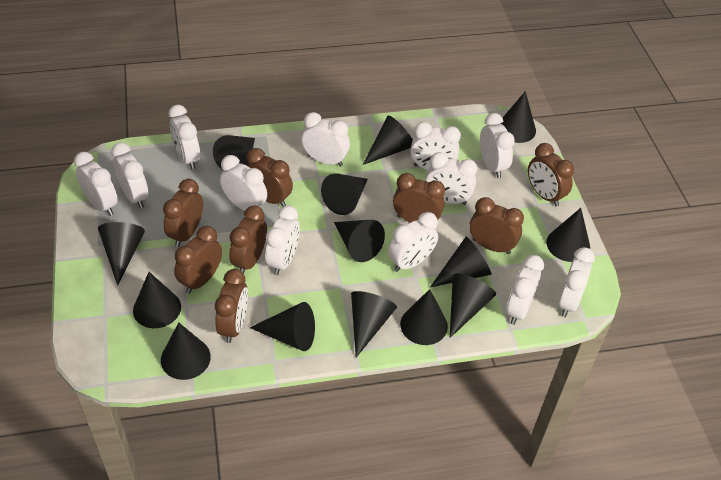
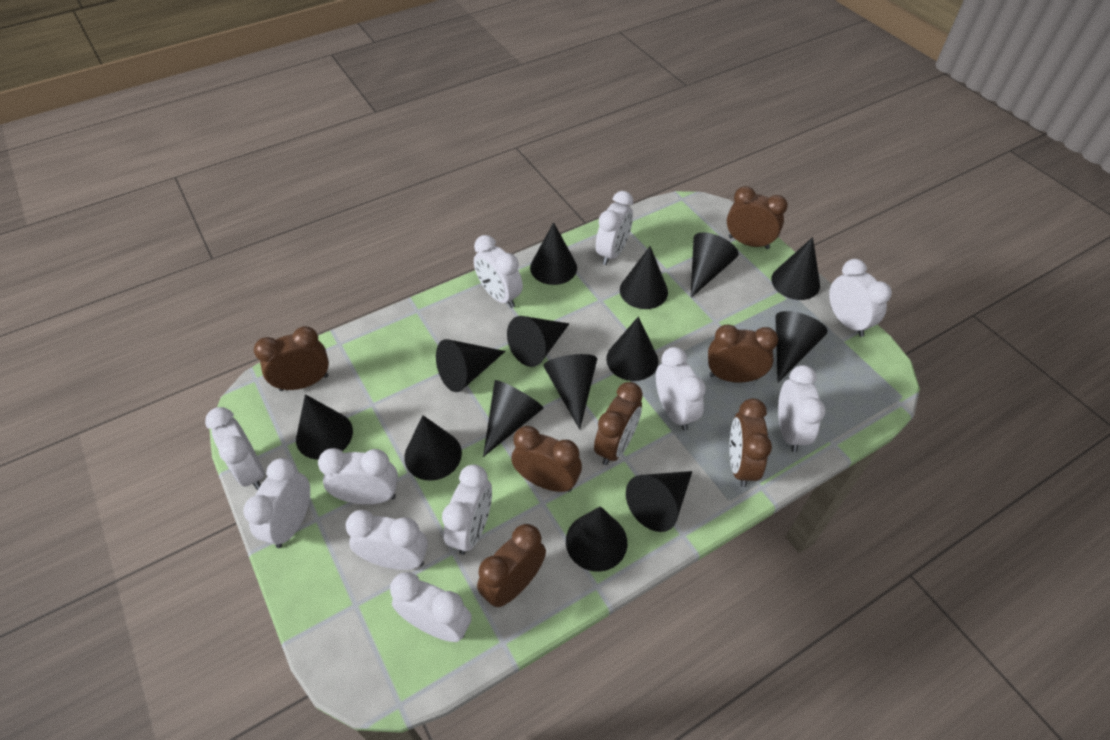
brown clock: 8 -> 7
white clock: 12 -> 11

